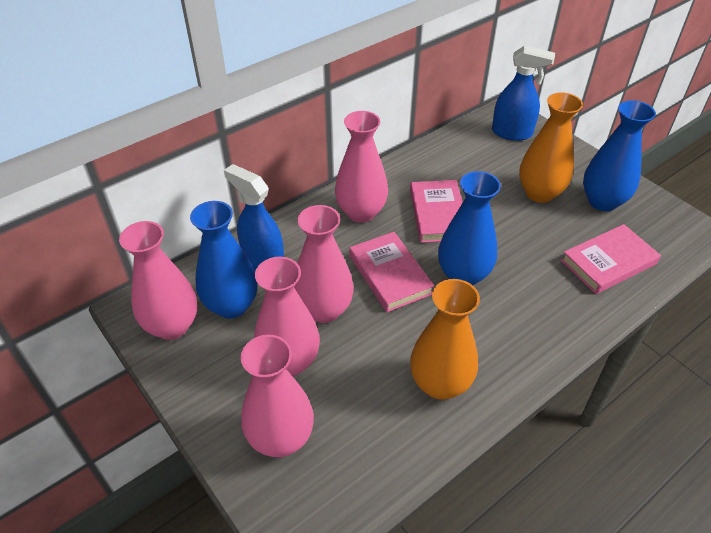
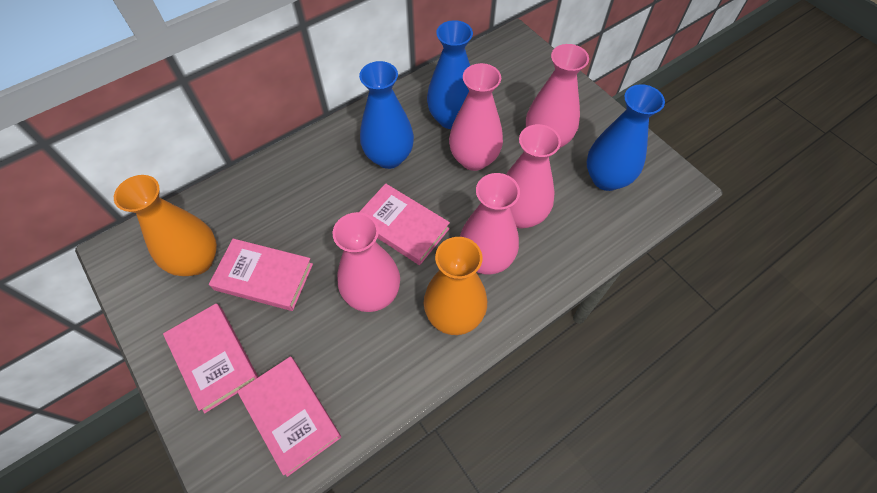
blue spray bottle: 2 -> 0
pink book: 3 -> 4

